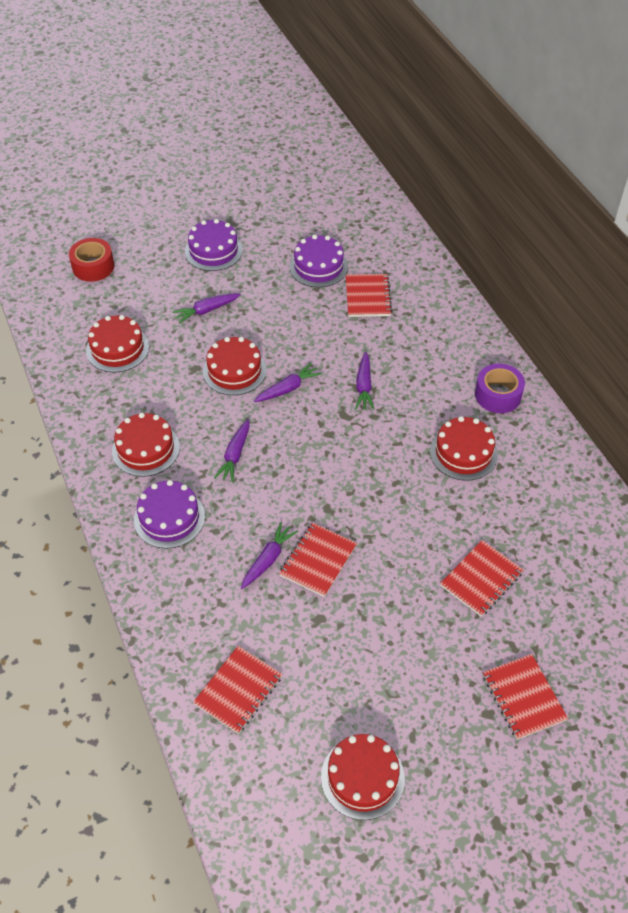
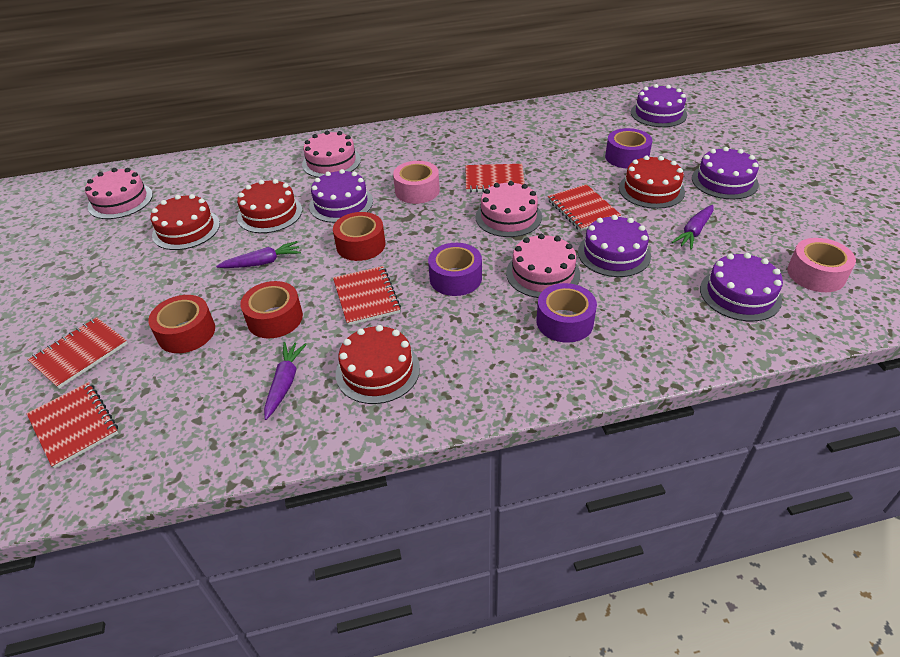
pink cake: 0 -> 4
pink tape: 0 -> 2
purple cake: 3 -> 5
purple carrot: 5 -> 3
purple tape: 1 -> 3
red cake: 5 -> 4
red tape: 1 -> 3

